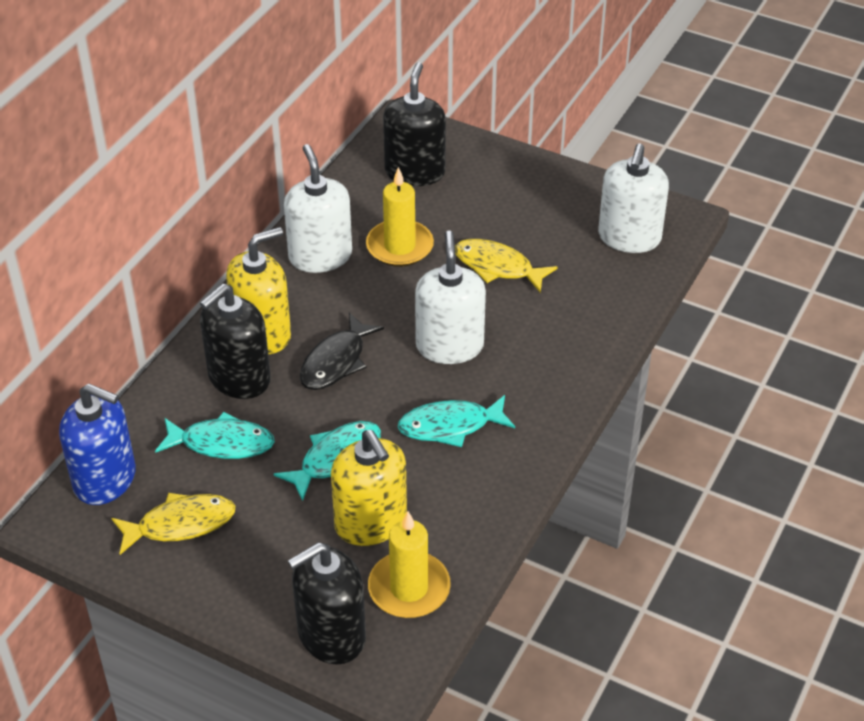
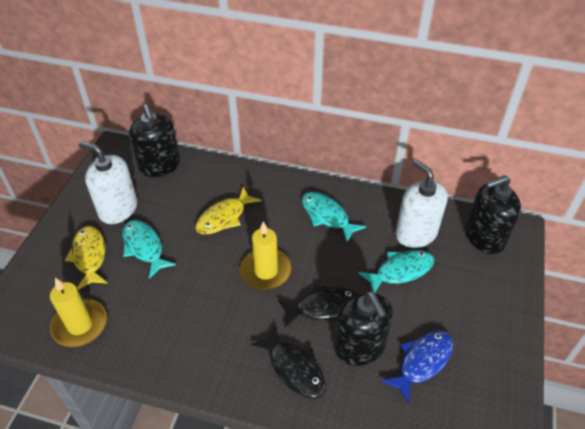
black fish: 1 -> 2
blue fish: 0 -> 1
blue soap dispenser: 1 -> 0
white soap dispenser: 3 -> 2
yellow soap dispenser: 2 -> 0

